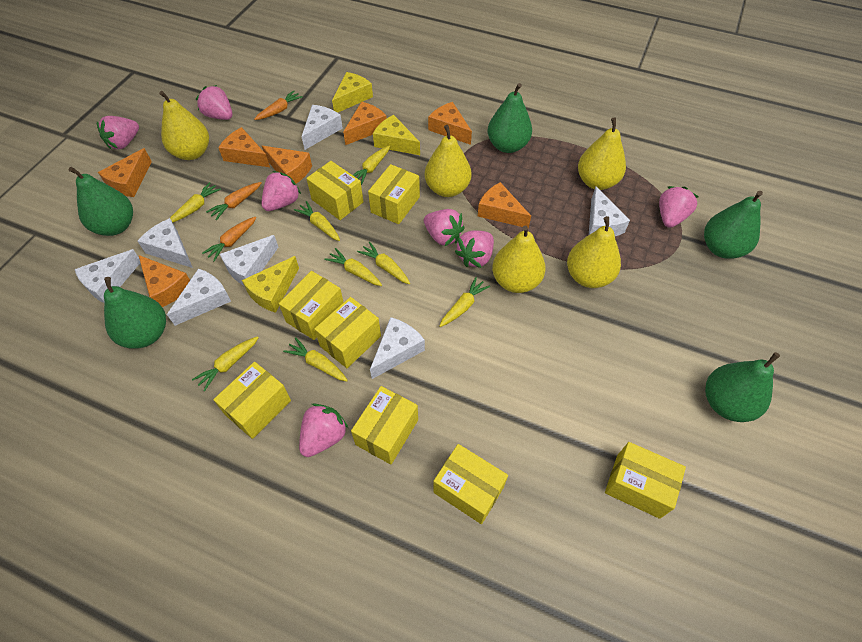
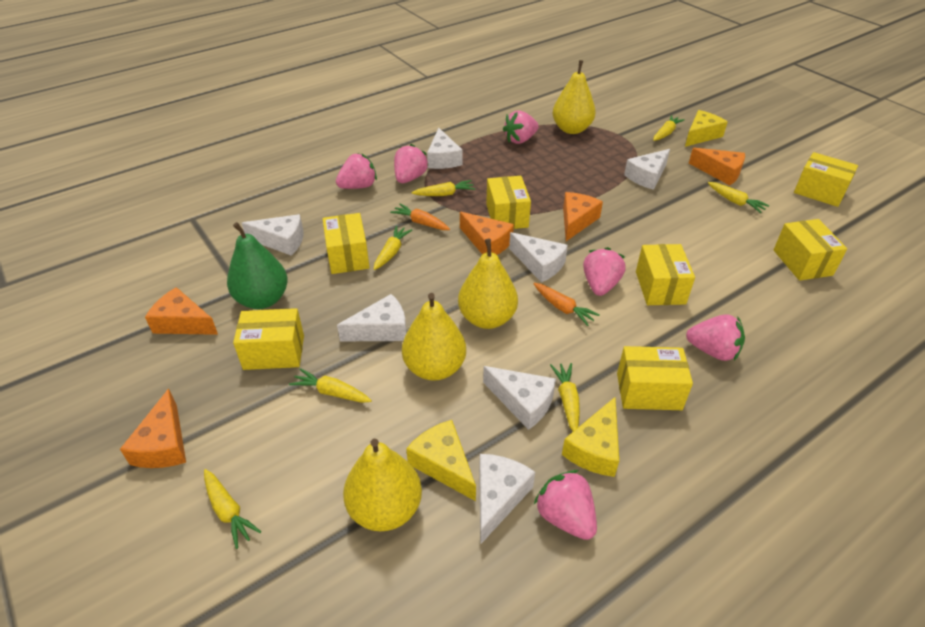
green pear: 5 -> 1
orange carrot: 3 -> 2
orange cheese: 7 -> 5
pink strawberry: 7 -> 6
yellow box: 8 -> 7
yellow carrot: 8 -> 7
yellow pear: 5 -> 4

